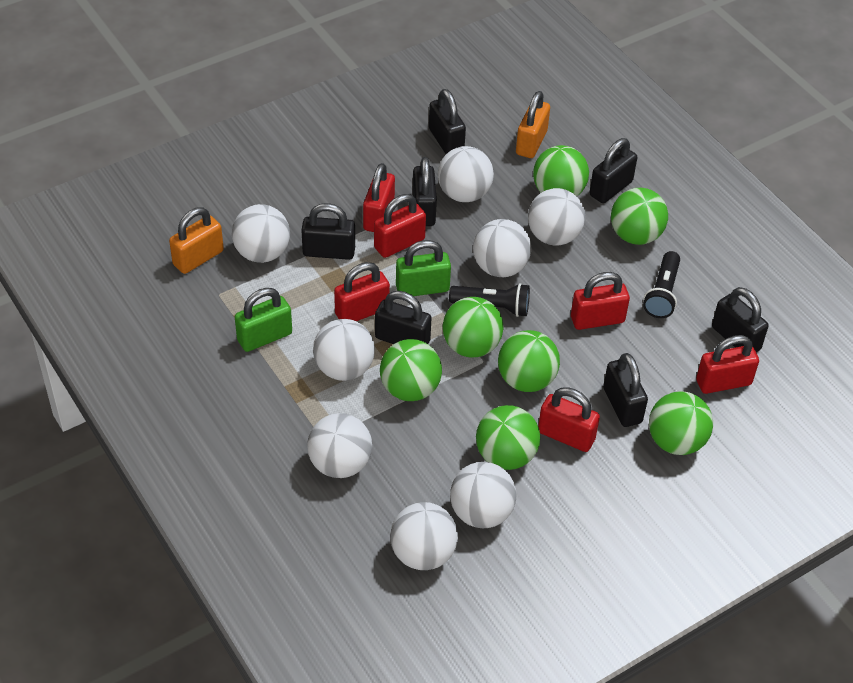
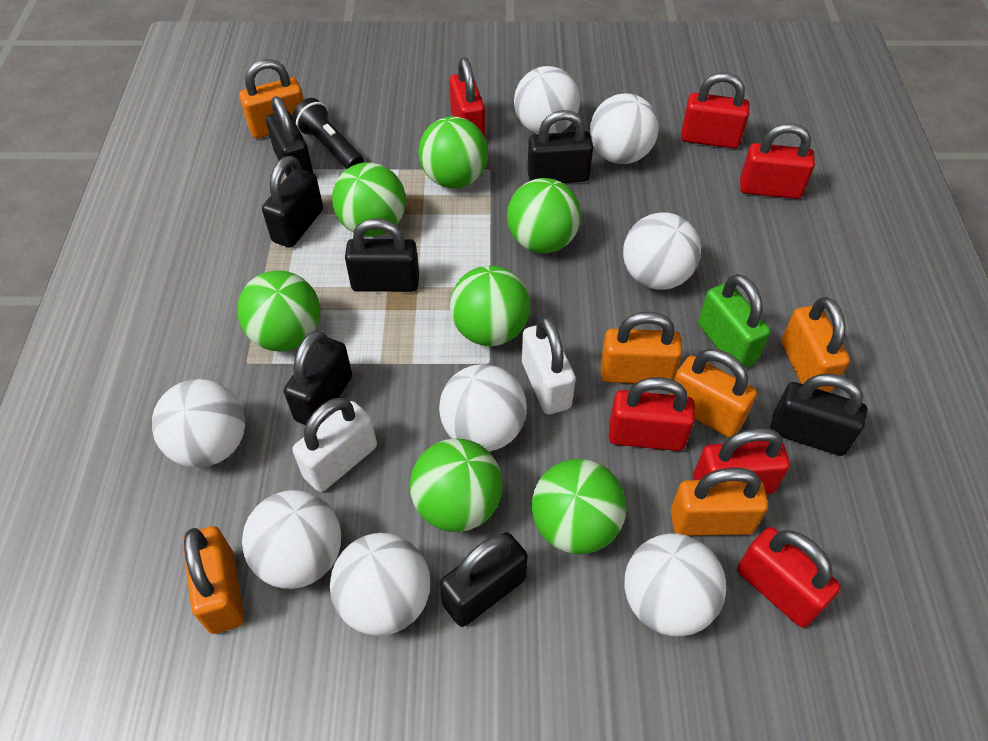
black flashlight: 2 -> 1
green padlock: 2 -> 1
orange padlock: 2 -> 6
white padlock: 0 -> 2

